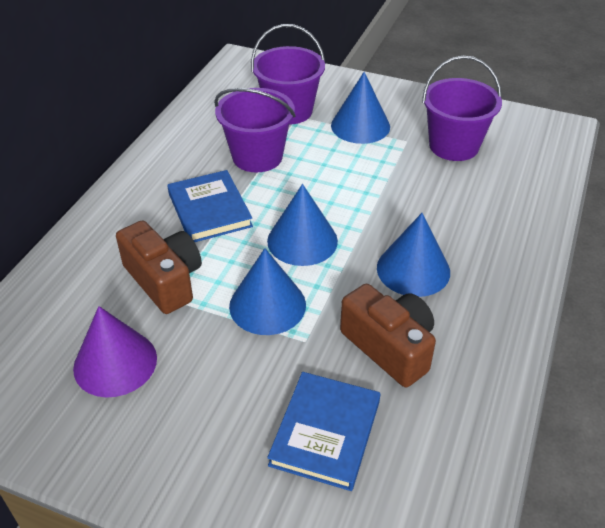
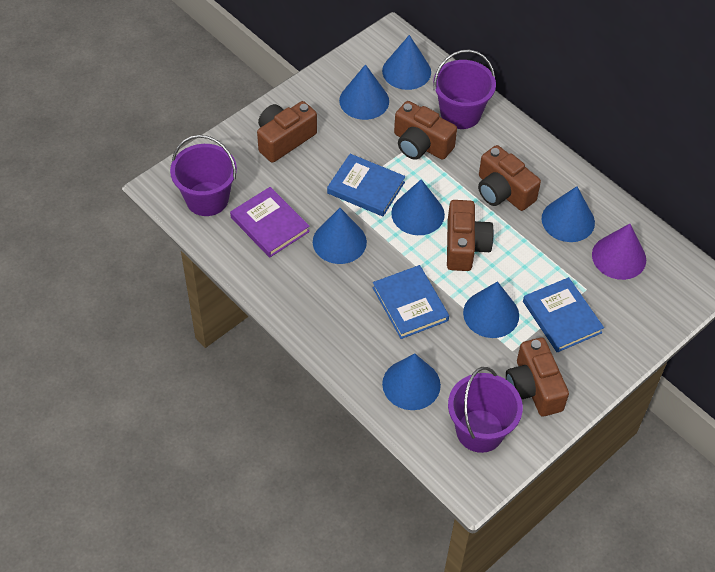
blue book: 2 -> 3
blue cone: 4 -> 7
brown camera: 2 -> 5
purple book: 0 -> 1

